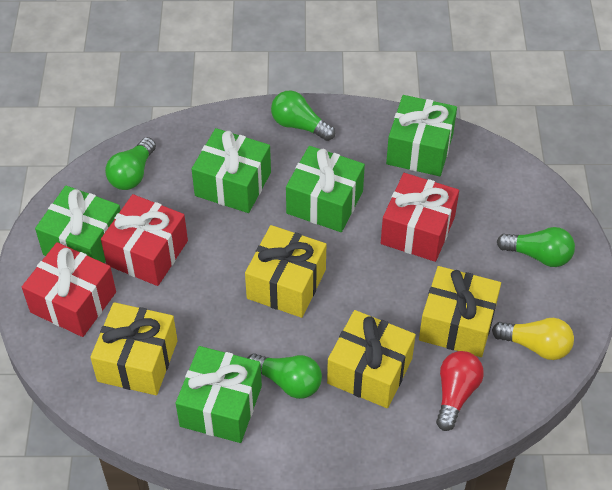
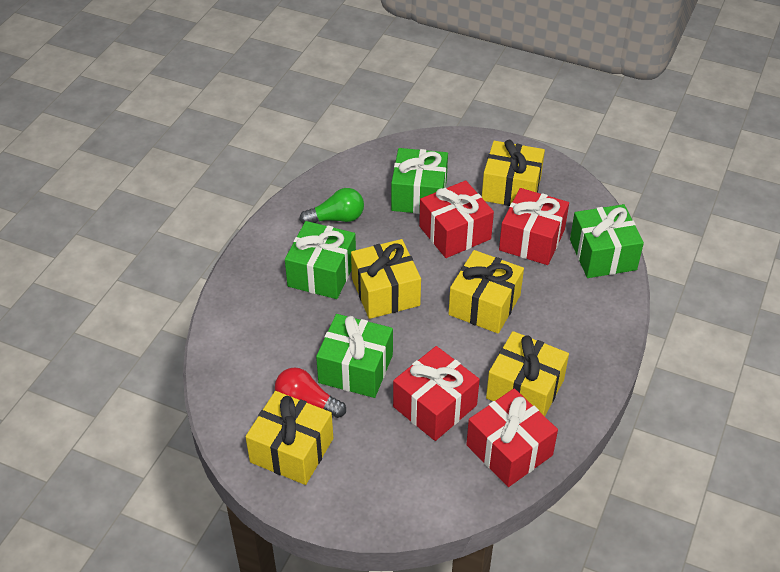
green gift: 5 -> 4
green light bulb: 4 -> 1
red gift: 3 -> 4
yellow gift: 4 -> 5
yellow light bulb: 1 -> 0

